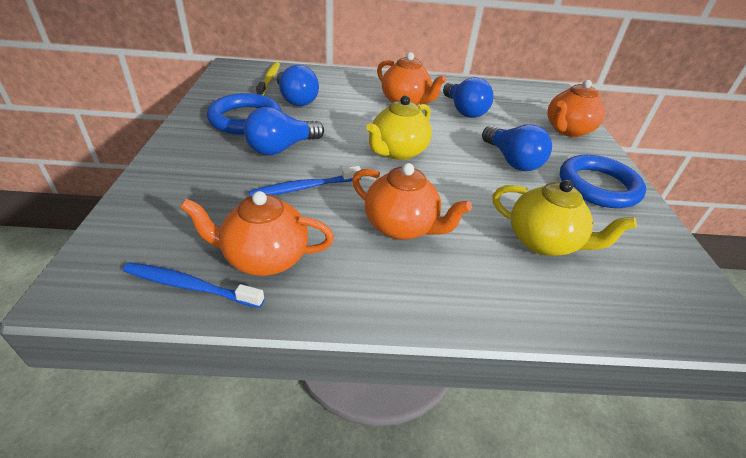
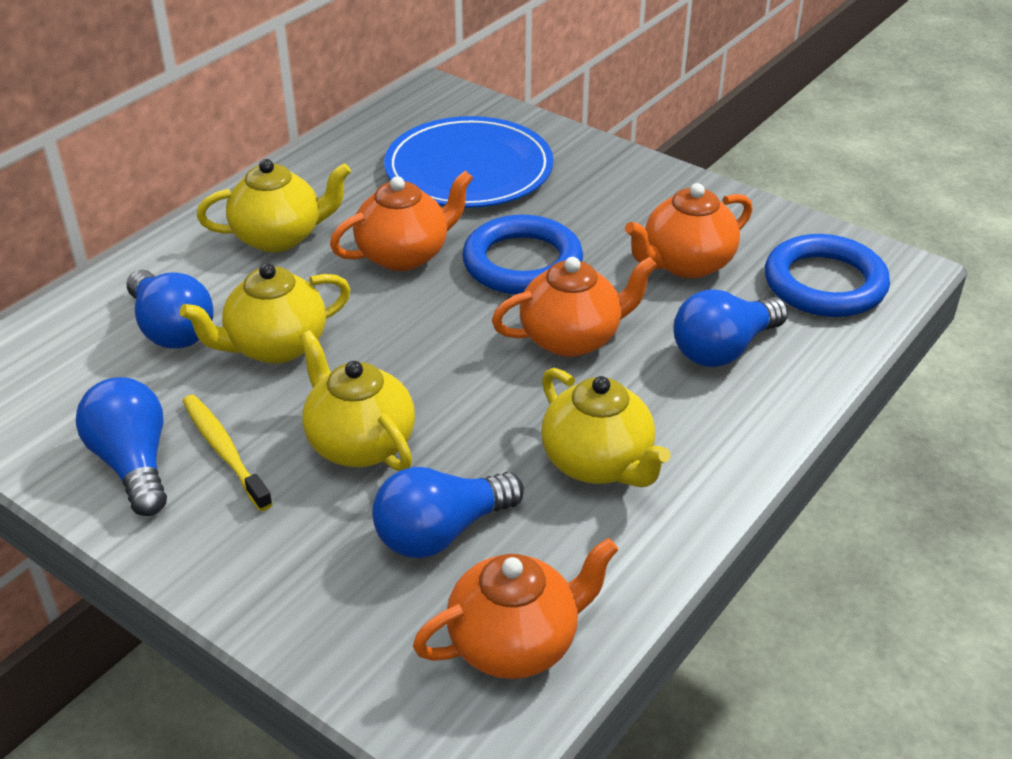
blue plate: 0 -> 1
blue toothbrush: 2 -> 0
yellow teapot: 2 -> 4

